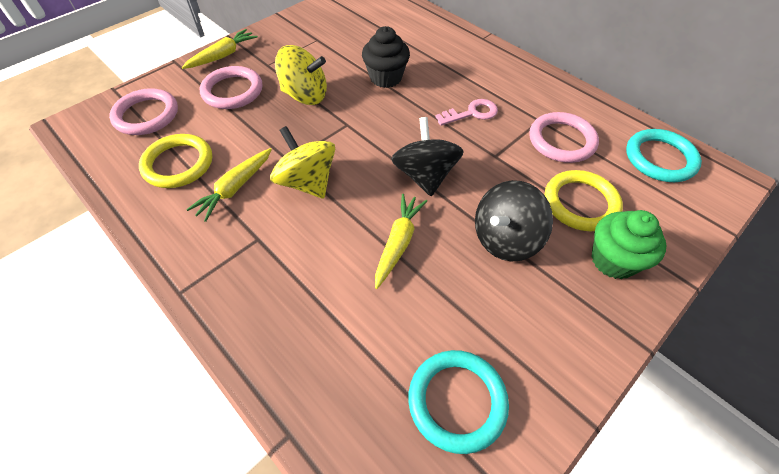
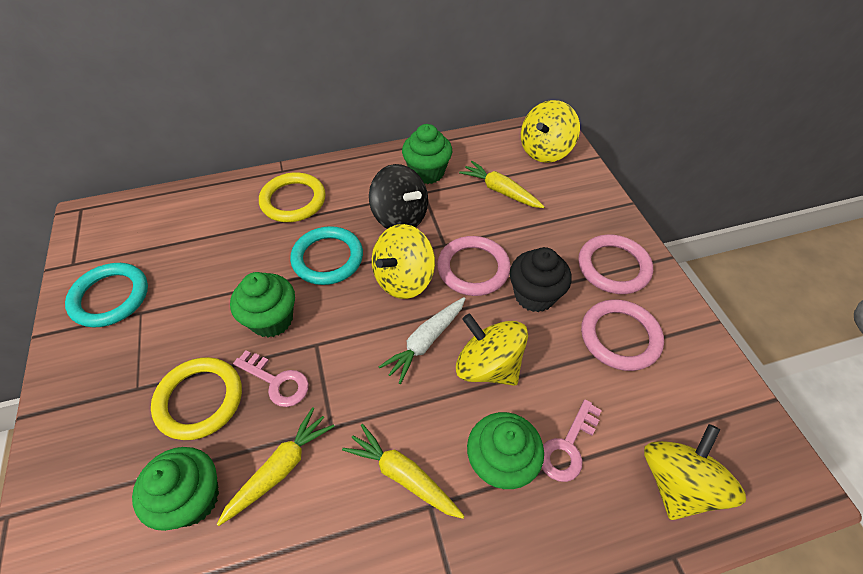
black spinning top: 2 -> 1
green cupcake: 1 -> 4
pink key: 1 -> 2
white carrot: 0 -> 1
yellow spinning top: 2 -> 4

